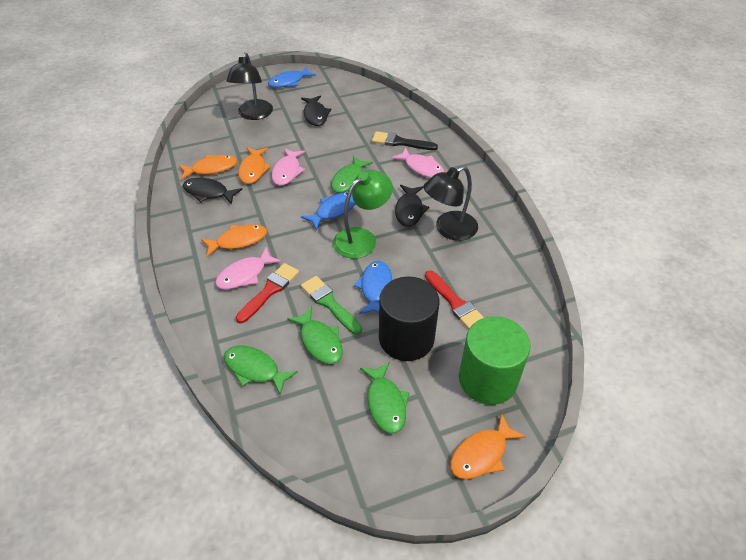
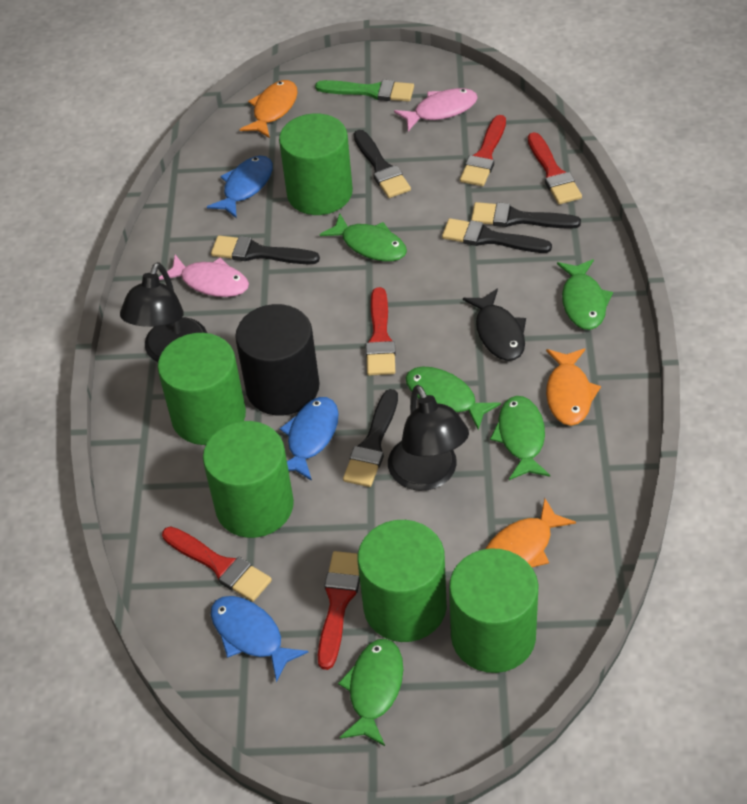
black brush: 1 -> 5
black fish: 3 -> 1
green cylinder: 1 -> 5
green fish: 4 -> 5
green lamp: 1 -> 0
orange fish: 4 -> 3
pink fish: 3 -> 2
red brush: 2 -> 5

